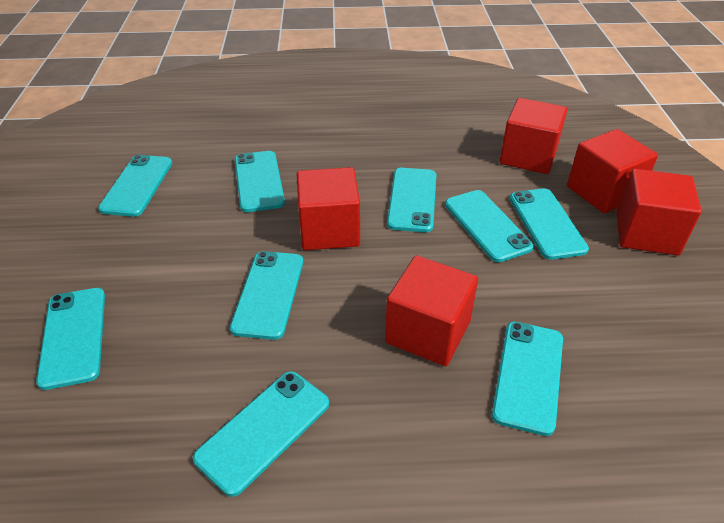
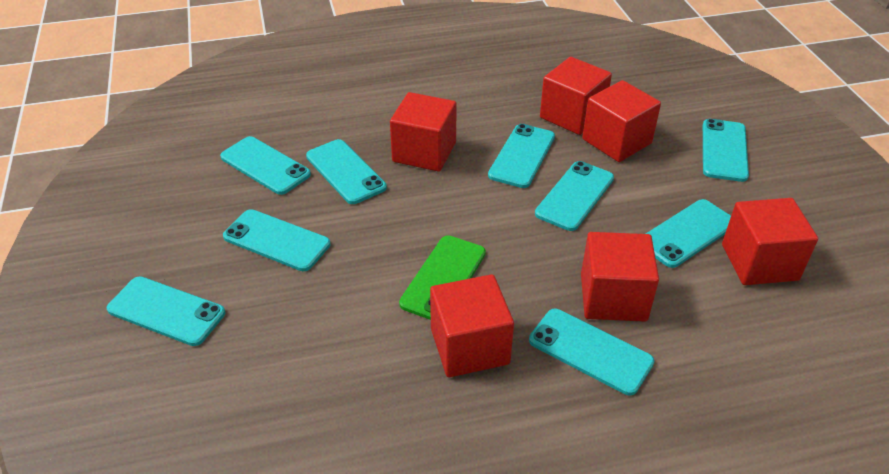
green phone: 0 -> 1
red cube: 5 -> 6

